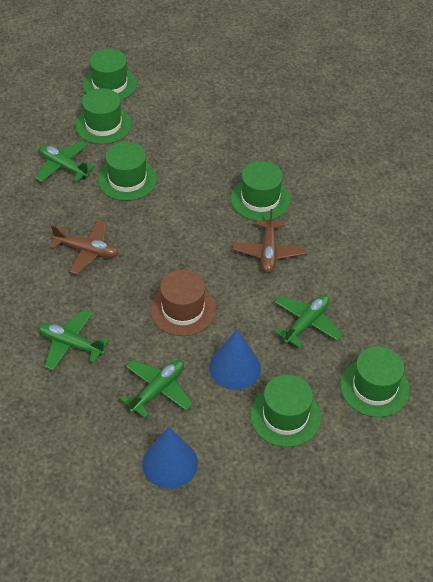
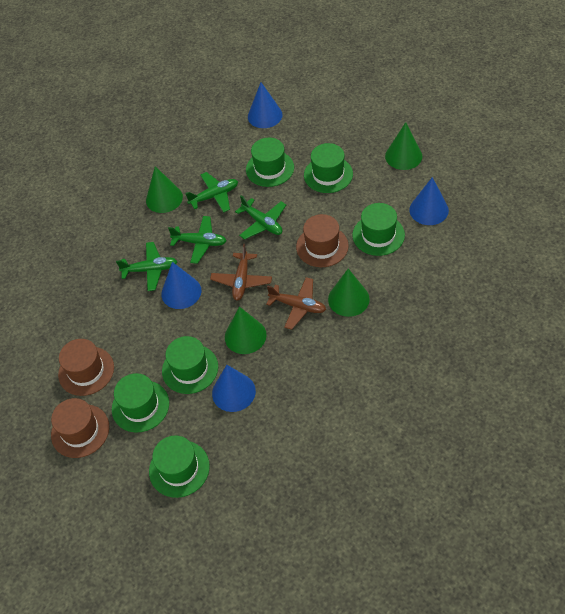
blue cone: 2 -> 4
brown hat: 1 -> 3
green cone: 0 -> 4

